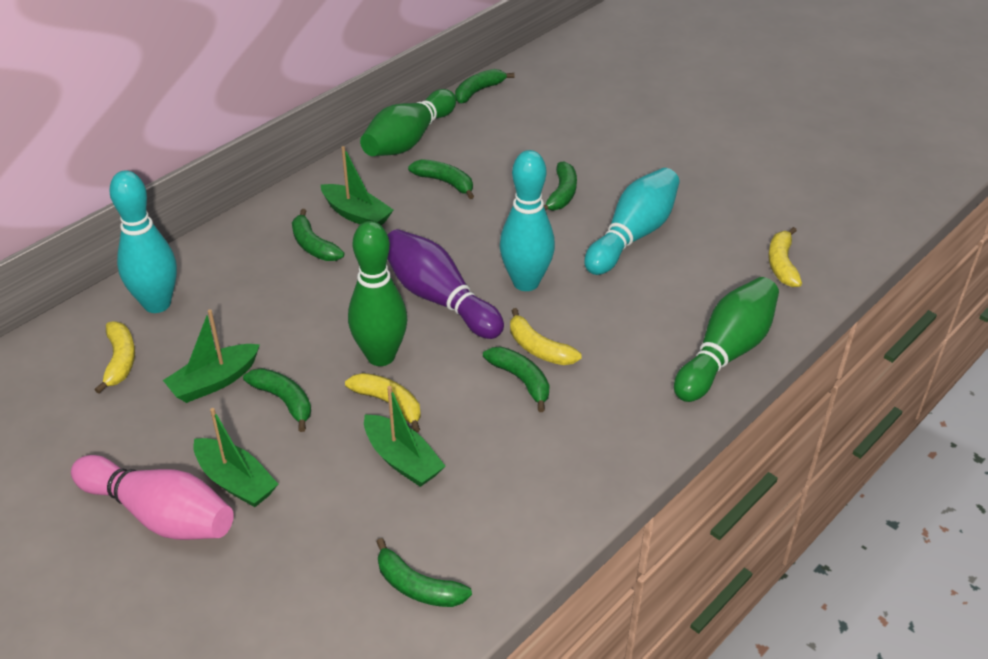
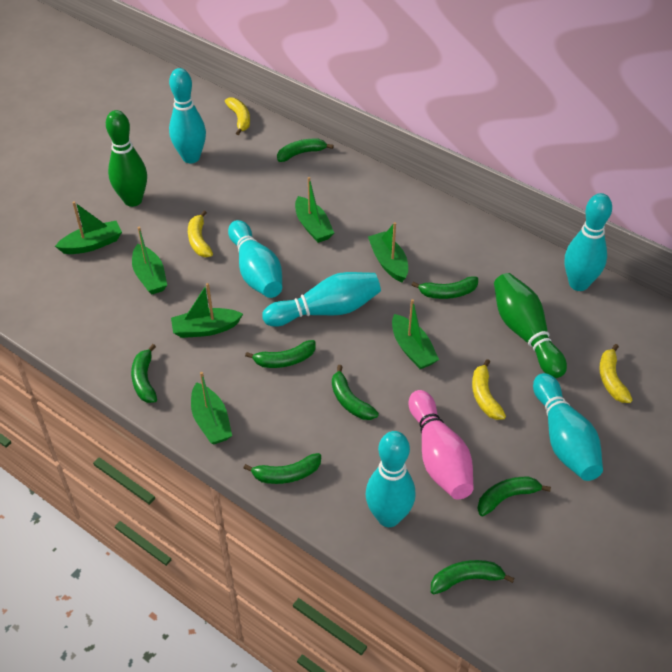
green banana: 7 -> 8
green boat: 4 -> 7
green bowling pin: 3 -> 2
purple bowling pin: 1 -> 0
turquoise bowling pin: 3 -> 6

